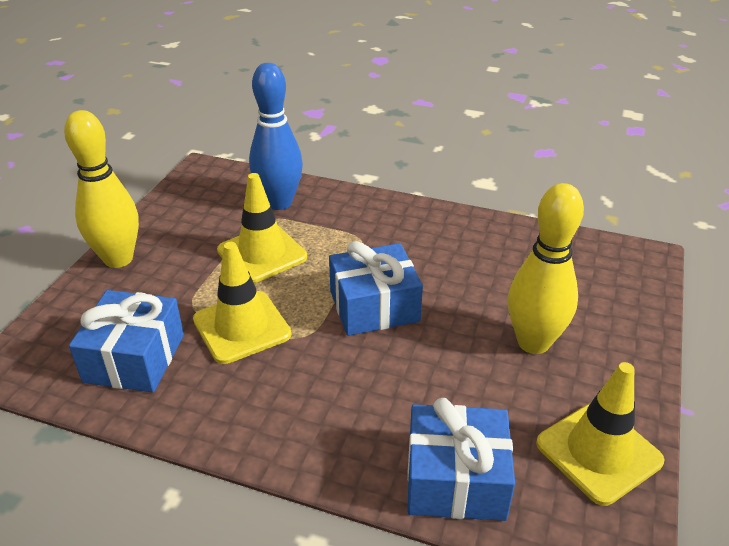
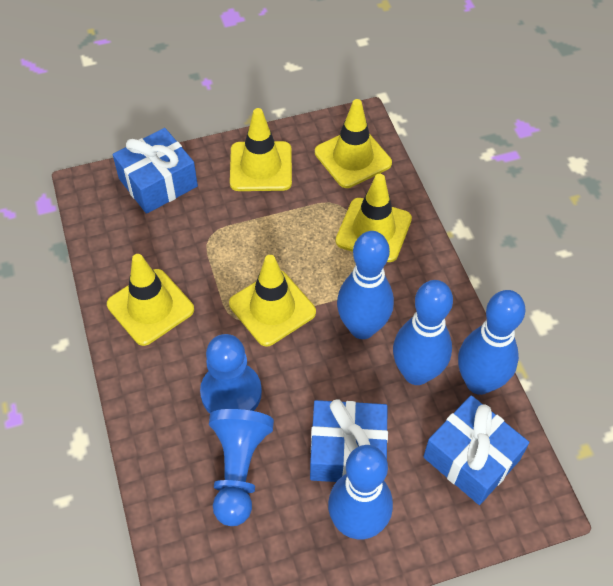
blue bowling pin: 1 -> 4
blue pawn: 0 -> 2
yellow bowling pin: 2 -> 0
yellow traffic cone: 3 -> 5

